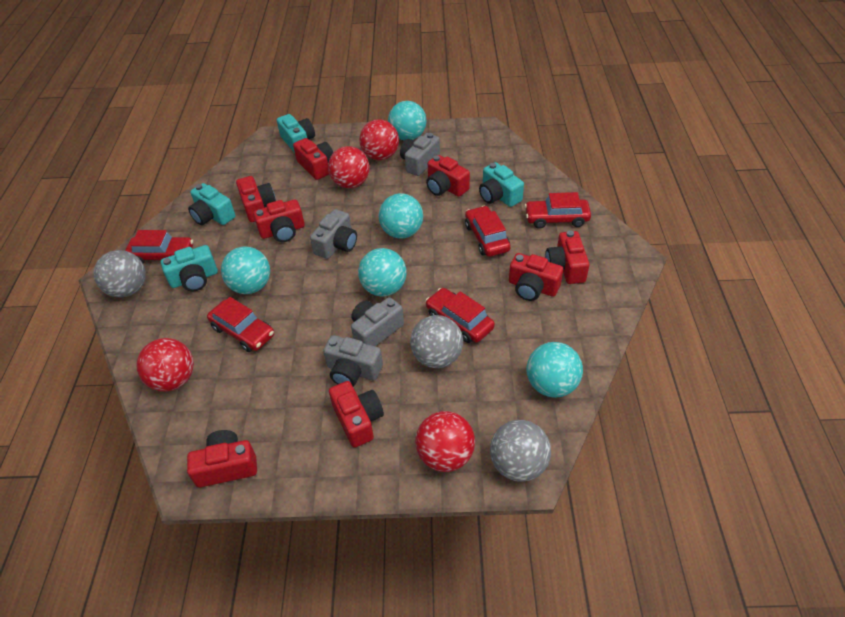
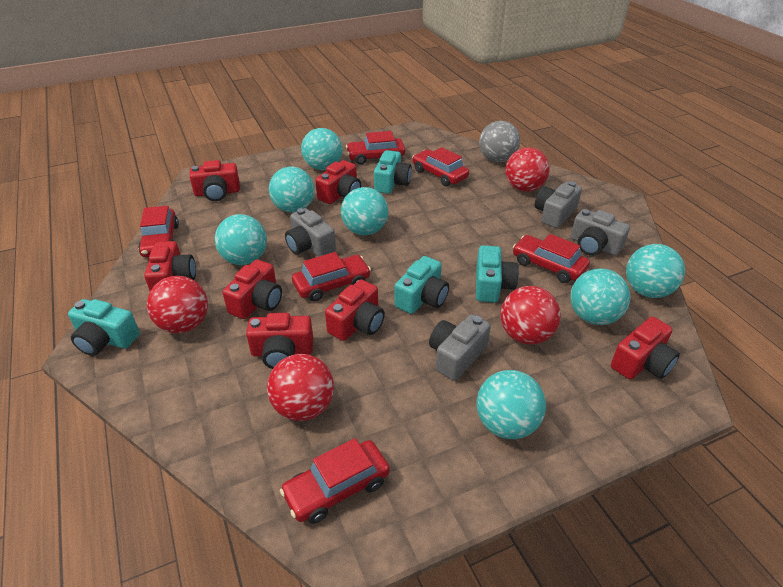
grey ball: 3 -> 1
red camera: 8 -> 7
red car: 5 -> 6
turquoise ball: 5 -> 7

